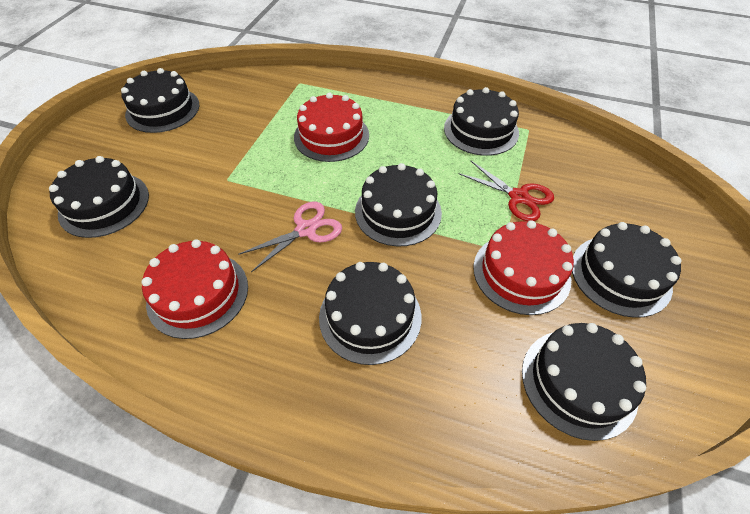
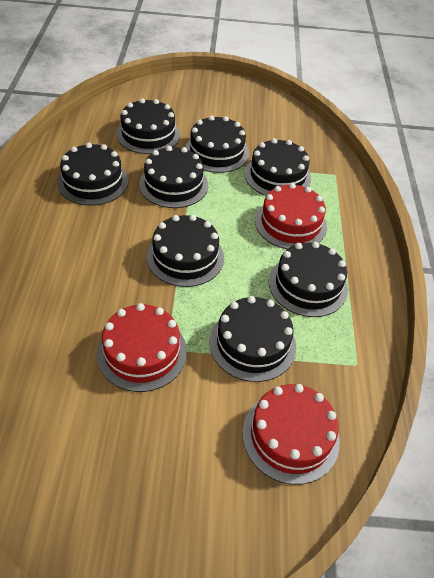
black cake: 7 -> 8
pink scissors: 1 -> 0
red scissors: 1 -> 0

